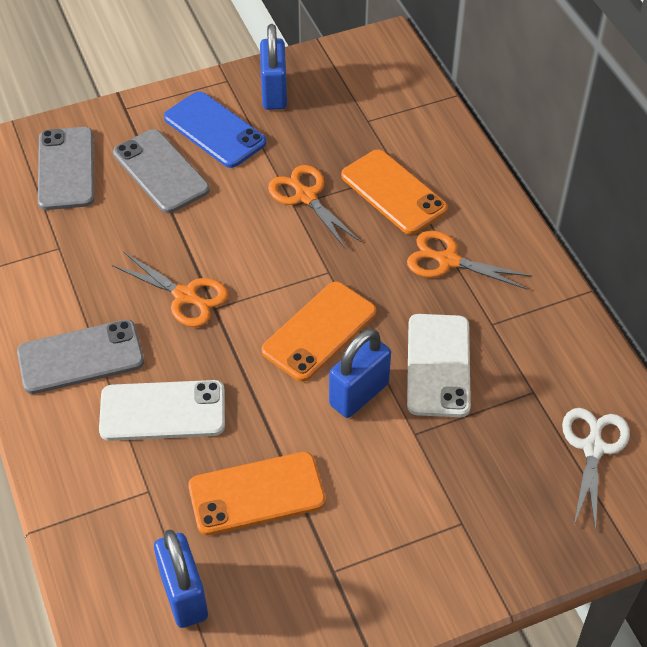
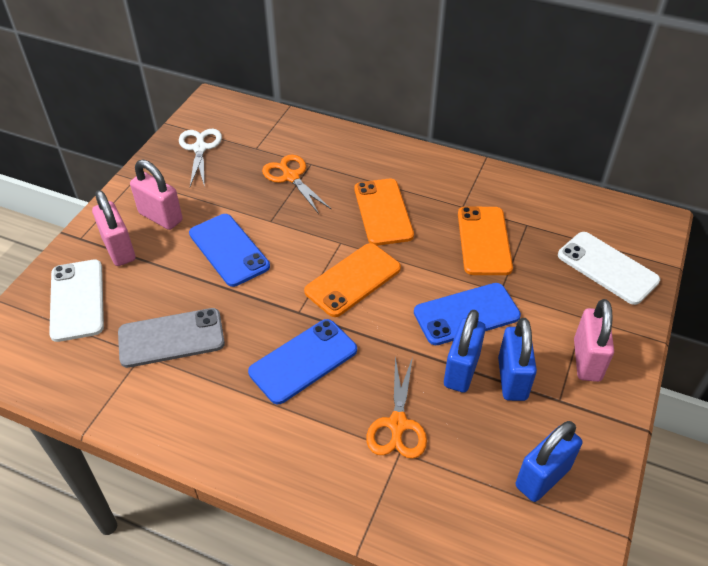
blue phone: 1 -> 3
grey phone: 3 -> 1
orange scissors: 3 -> 2
pink padlock: 0 -> 3

